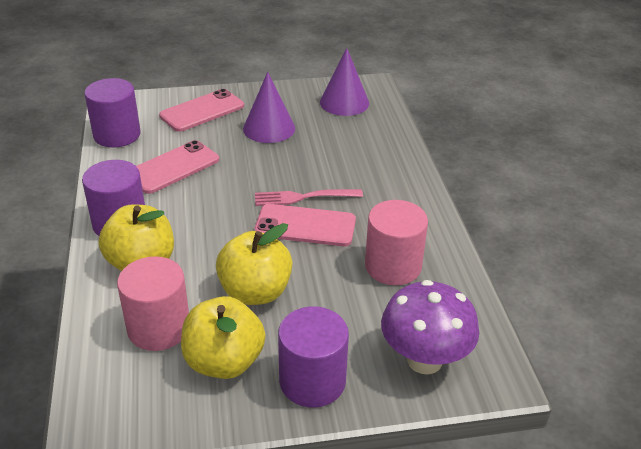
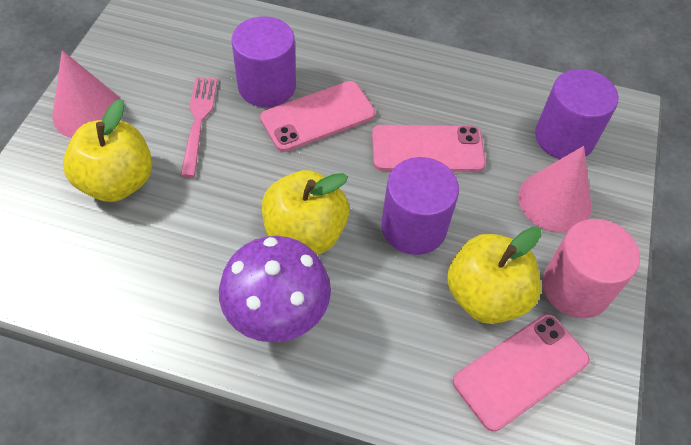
pink cone: 0 -> 2
pink cylinder: 2 -> 1
purple cone: 2 -> 0

